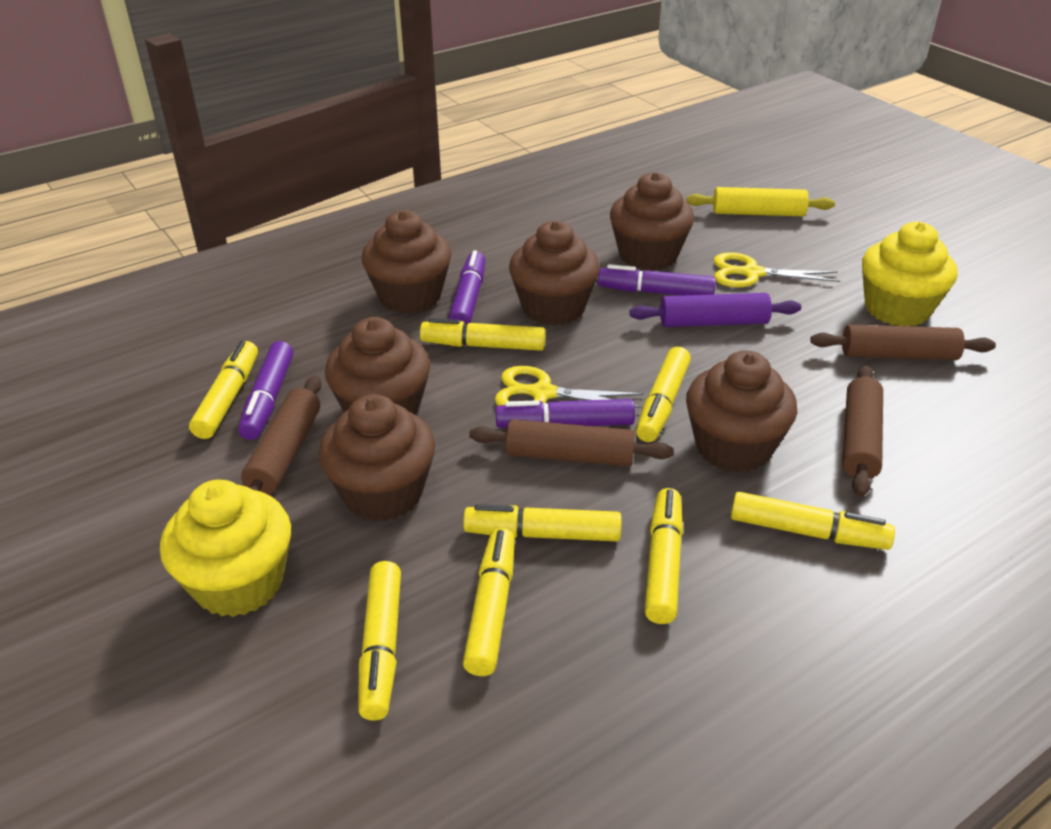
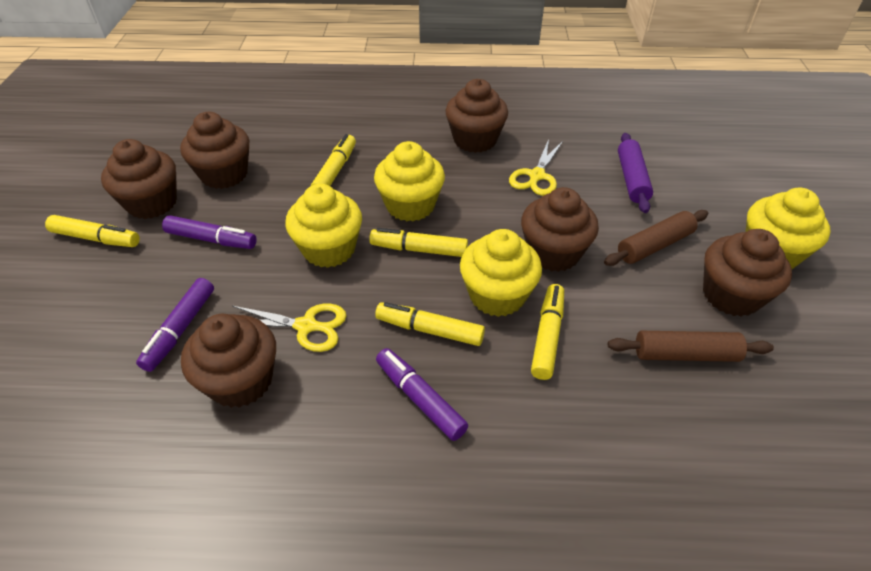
brown rolling pin: 4 -> 2
purple marker: 4 -> 3
yellow cupcake: 2 -> 4
yellow marker: 8 -> 5
yellow rolling pin: 1 -> 0

